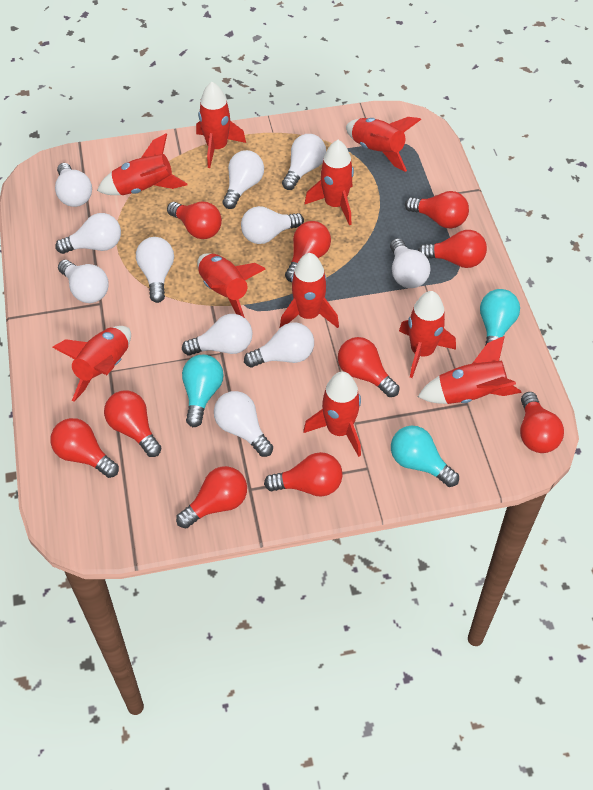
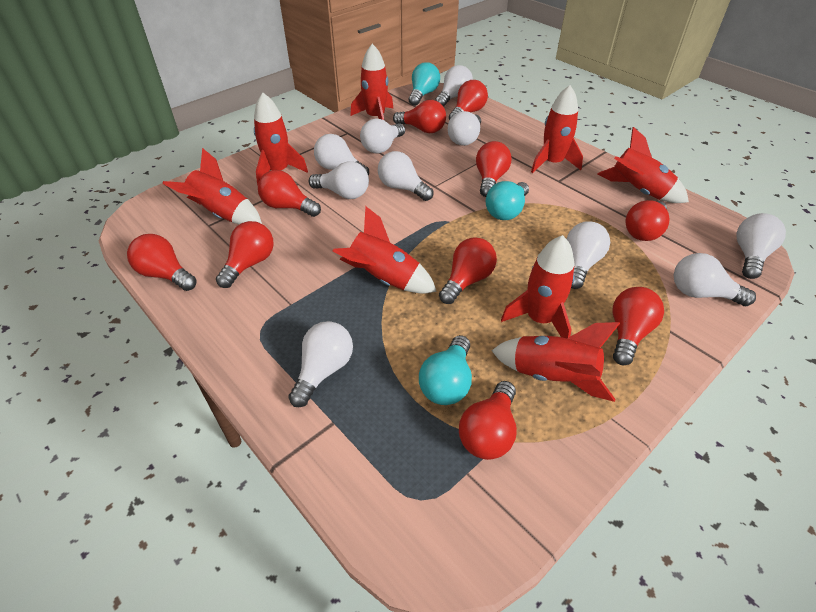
red rocket: 10 -> 8
white light bulb: 11 -> 10

